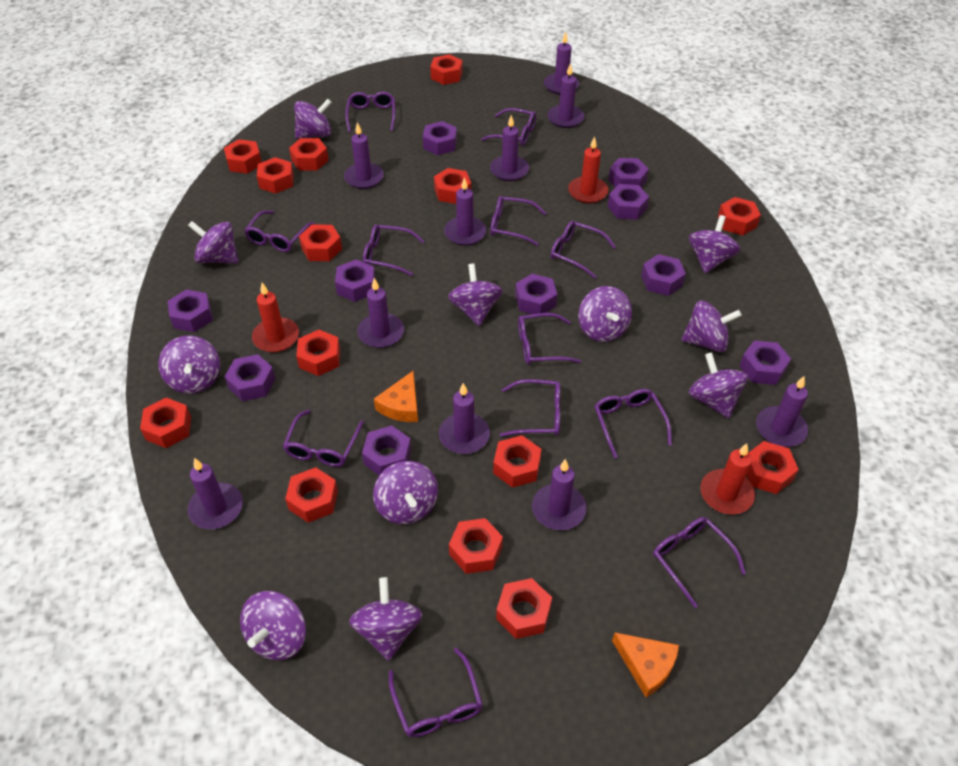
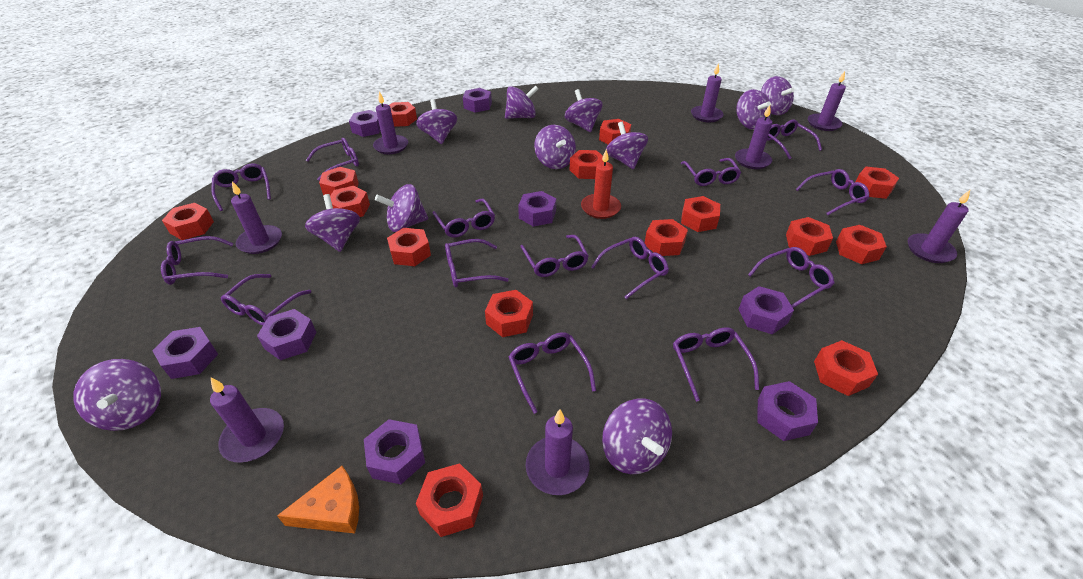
orange cheese: 2 -> 1
purple candle: 10 -> 8
purple glasses: 12 -> 14
purple nut: 10 -> 8
red candle: 3 -> 1
red nut: 14 -> 15

